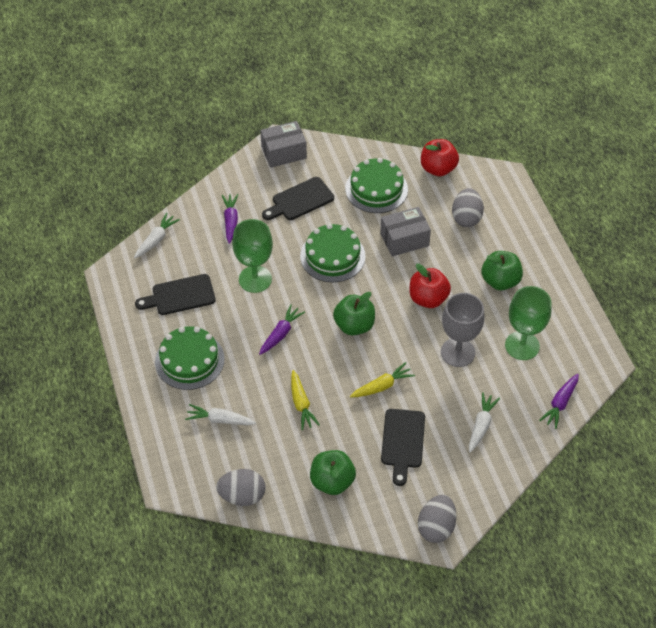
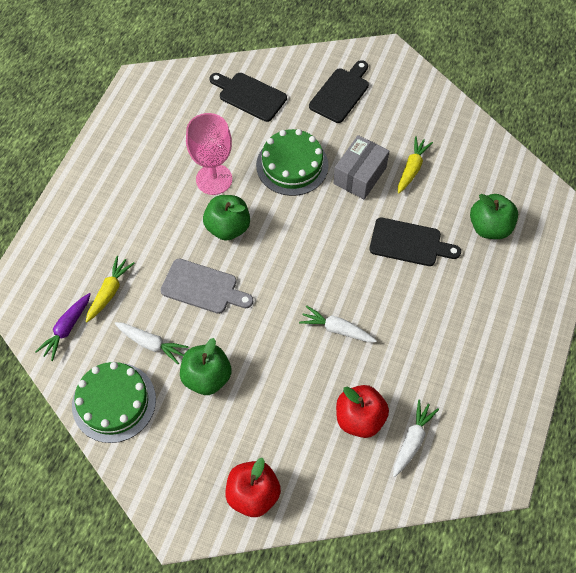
green cake: 3 -> 2
green goblet: 2 -> 0
grey box: 2 -> 1
grey cutting board: 0 -> 1
grey egg: 3 -> 0
grey goblet: 1 -> 0
pink goblet: 0 -> 1
purple carrot: 3 -> 1

